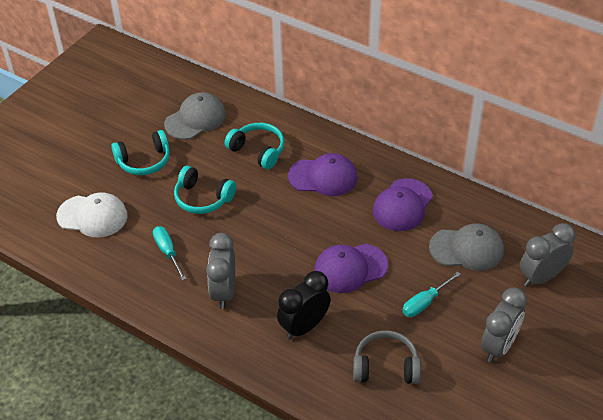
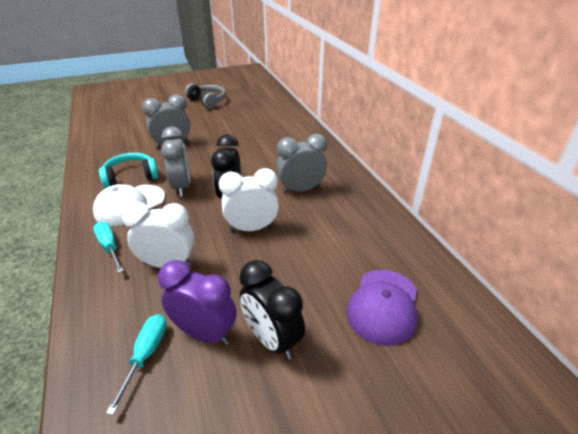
black clock: 1 -> 2
grey cap: 2 -> 0
purple cap: 3 -> 1
purple clock: 0 -> 1
turquoise headphones: 3 -> 1
white clock: 0 -> 2

